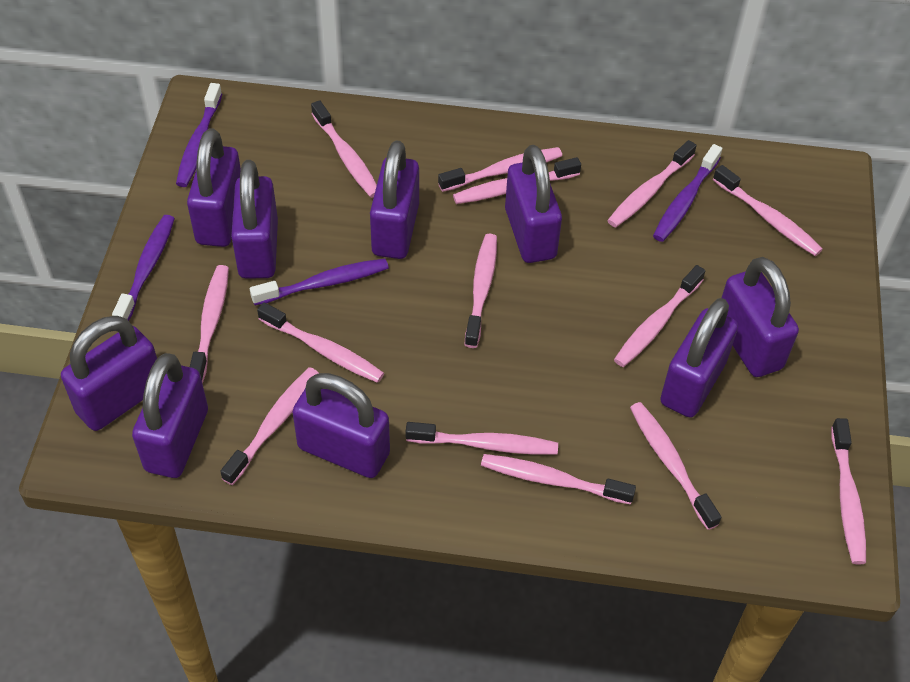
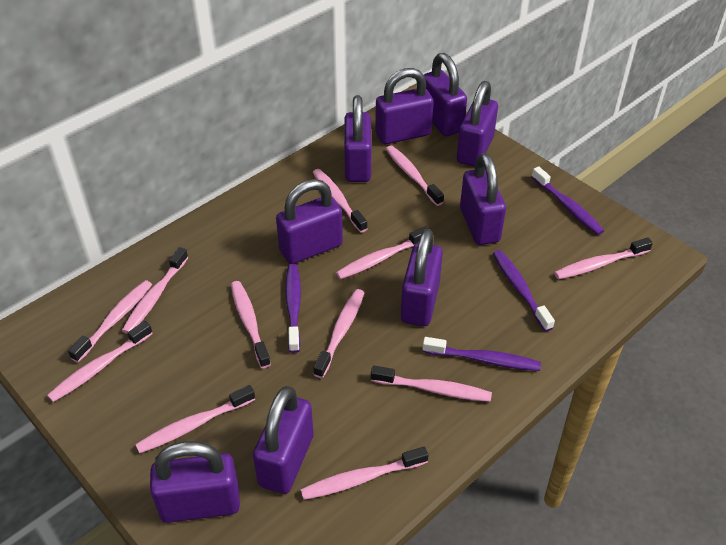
pink toothbrush: 14 -> 12

